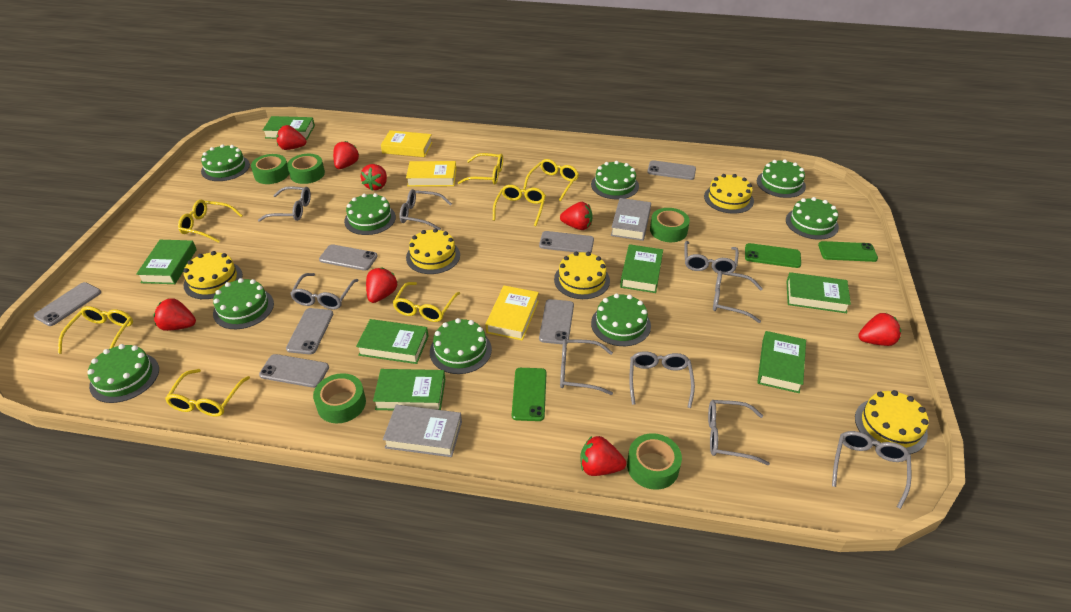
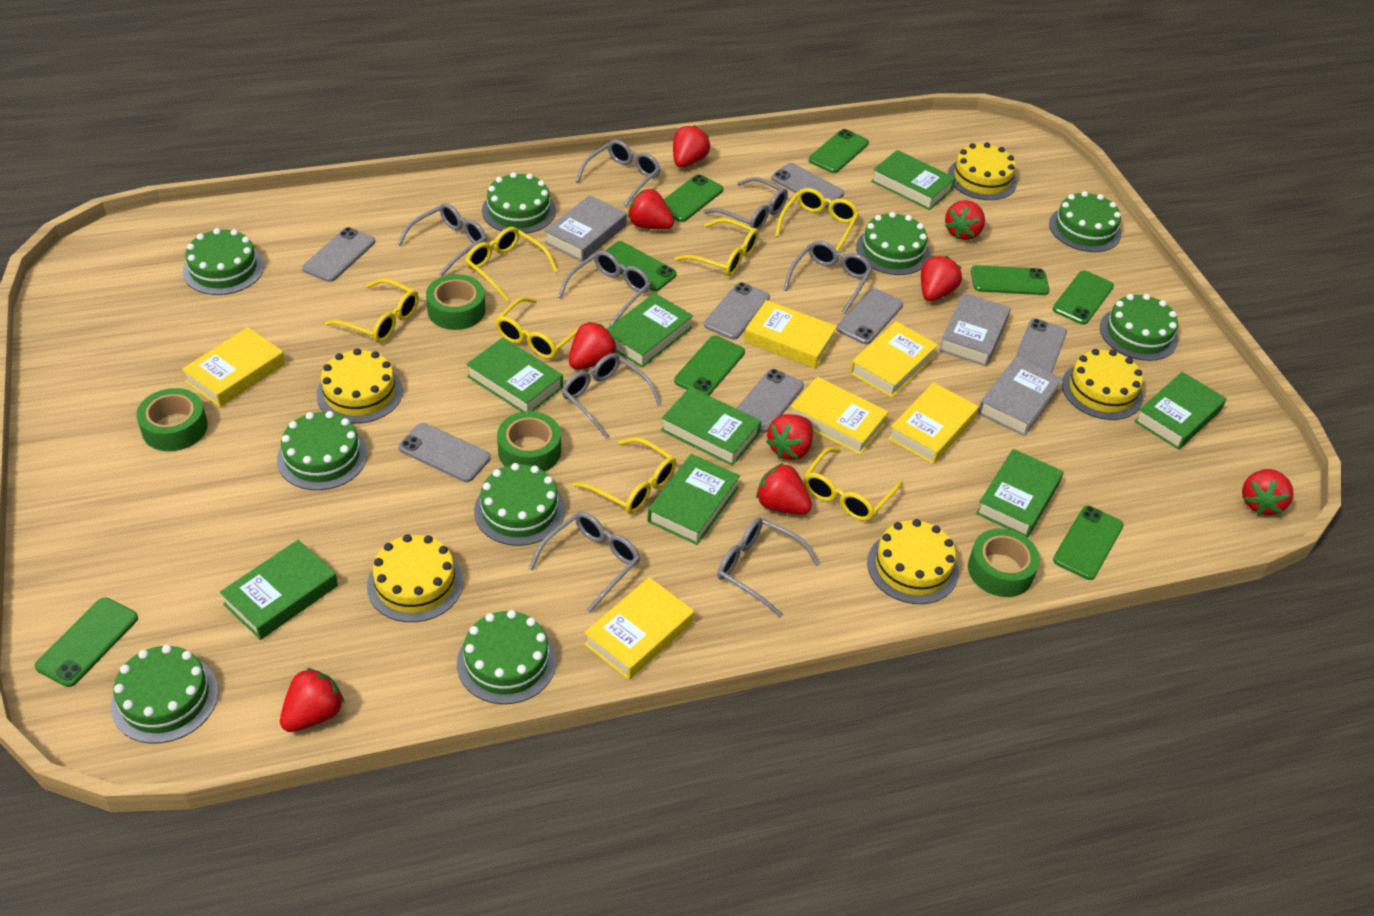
green book: 7 -> 8
green phone: 3 -> 8
green tape: 5 -> 4
grey book: 2 -> 3
grey glasses: 9 -> 8
red strawberry: 8 -> 9
yellow book: 3 -> 6

